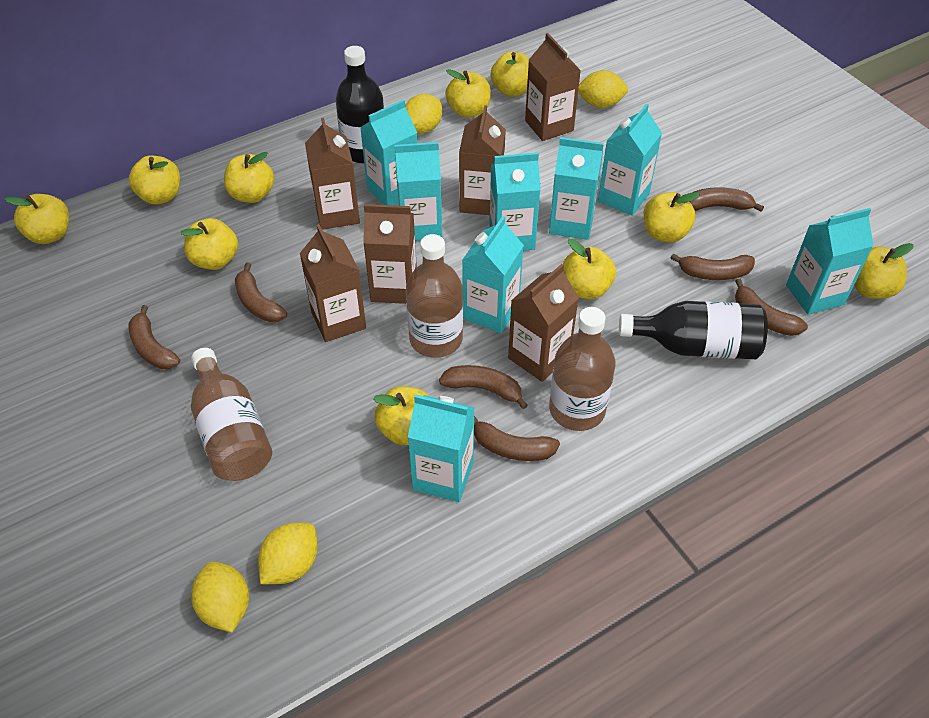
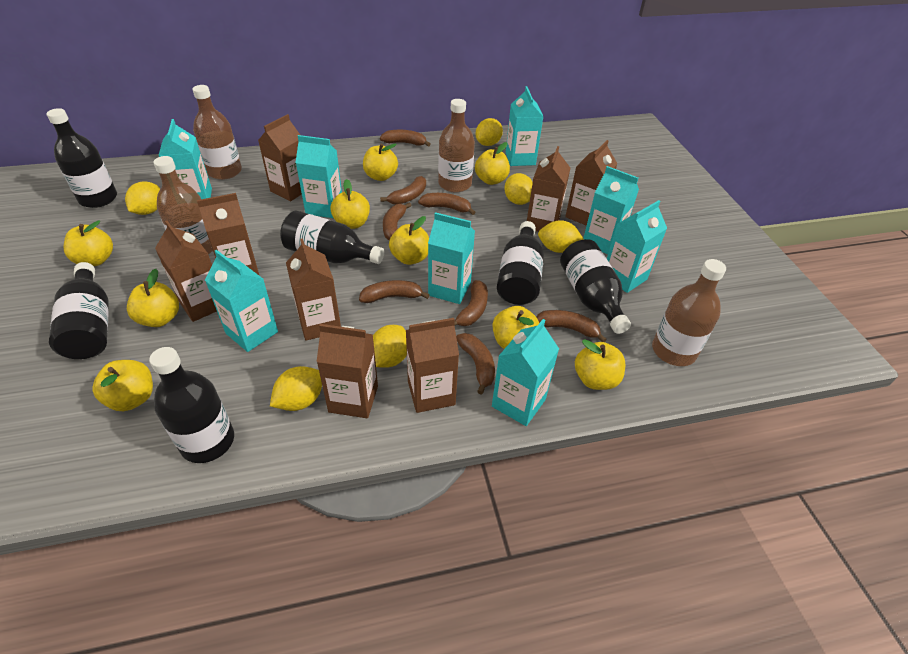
black bottle: 2 -> 6
brown banana: 7 -> 8
brown bottle: 3 -> 4
brown carton: 6 -> 8
yellow apple: 10 -> 9
yellow lemon: 4 -> 6

